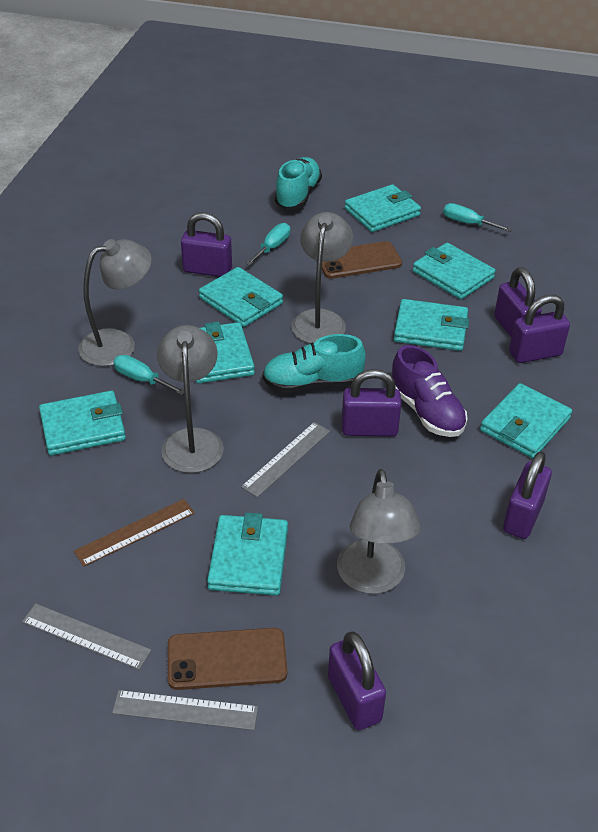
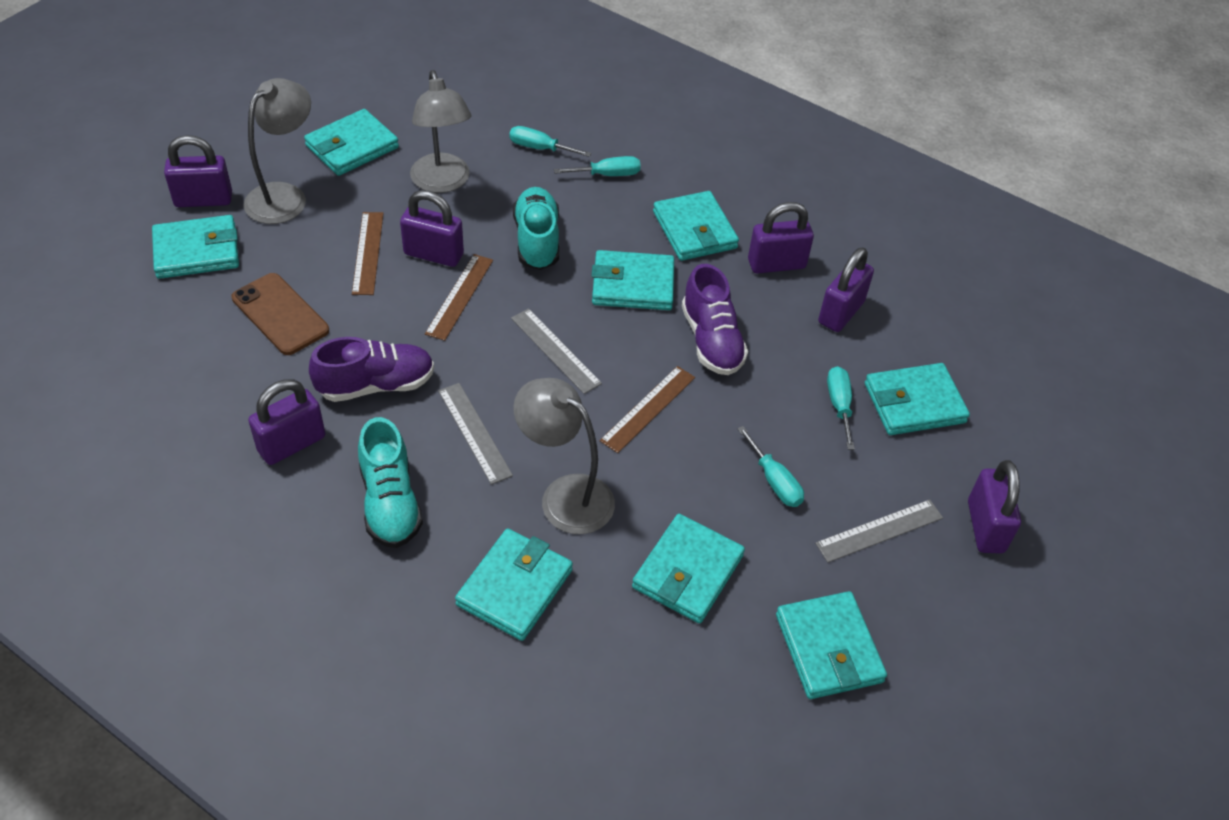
brown phone: 2 -> 1
brown ruler: 1 -> 3
grey lamp: 4 -> 3
purple shoe: 1 -> 2
turquoise screwdriver: 3 -> 4

